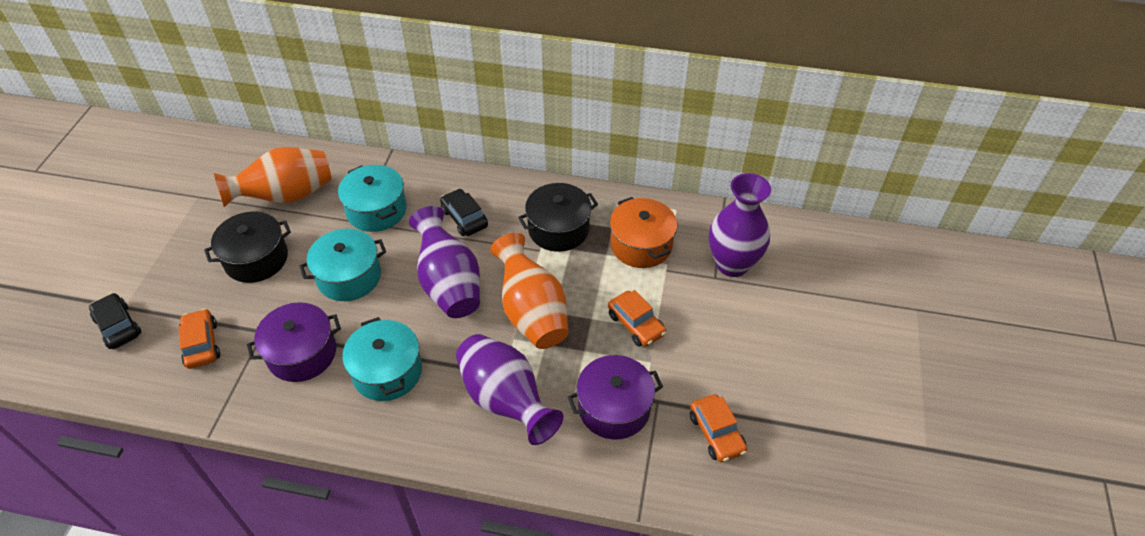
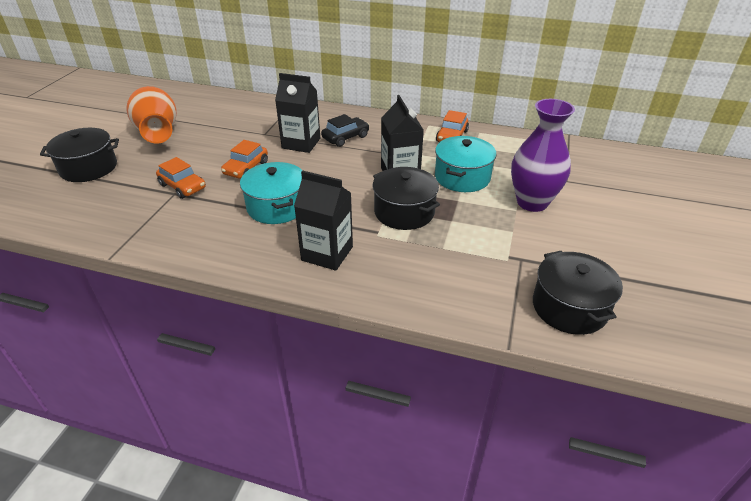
black car: 2 -> 1
black carton: 0 -> 3
black pot: 2 -> 3
orange pot: 1 -> 0
orange vase: 2 -> 1
purple pot: 2 -> 0
purple vase: 3 -> 1
turquoise pot: 3 -> 2

